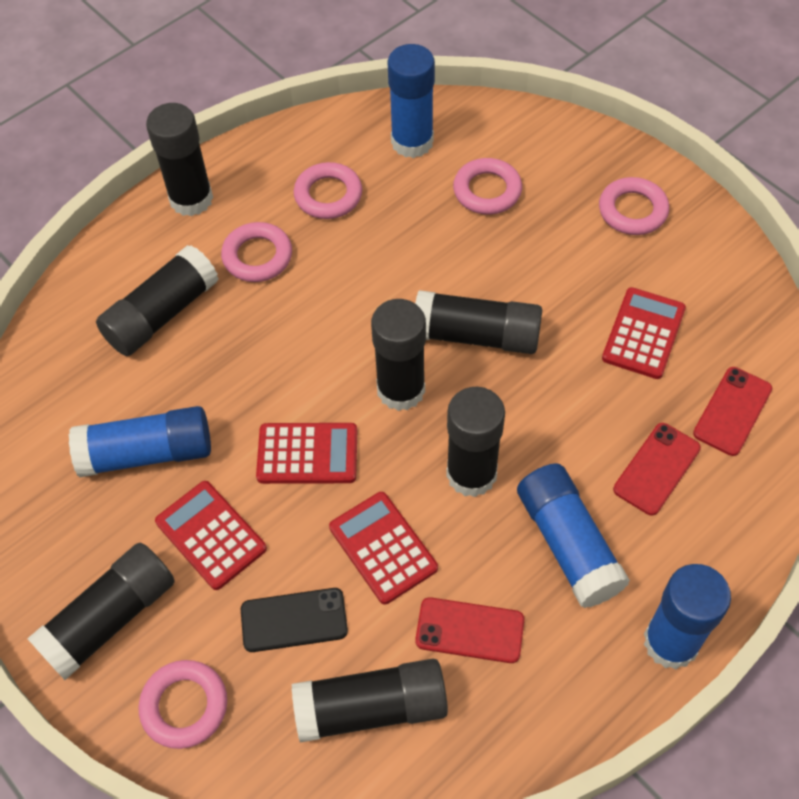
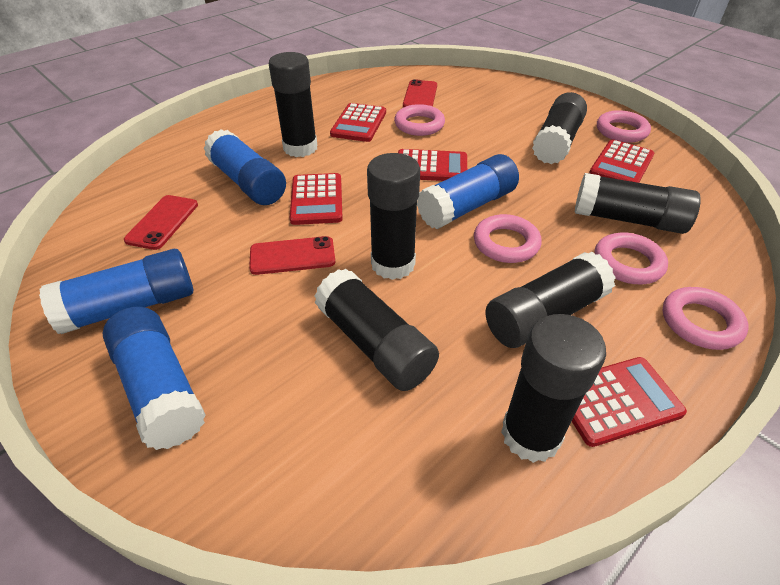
black phone: 1 -> 0
red calculator: 4 -> 5

